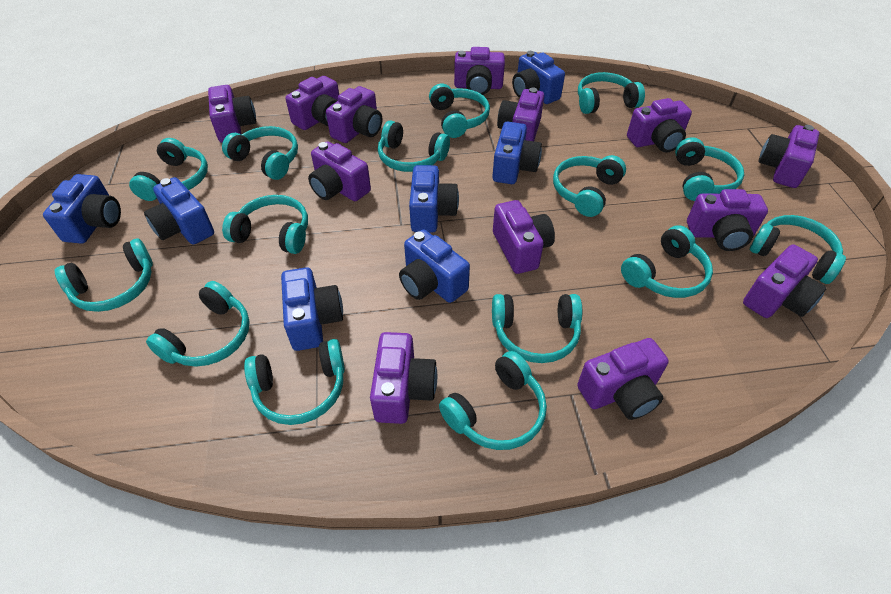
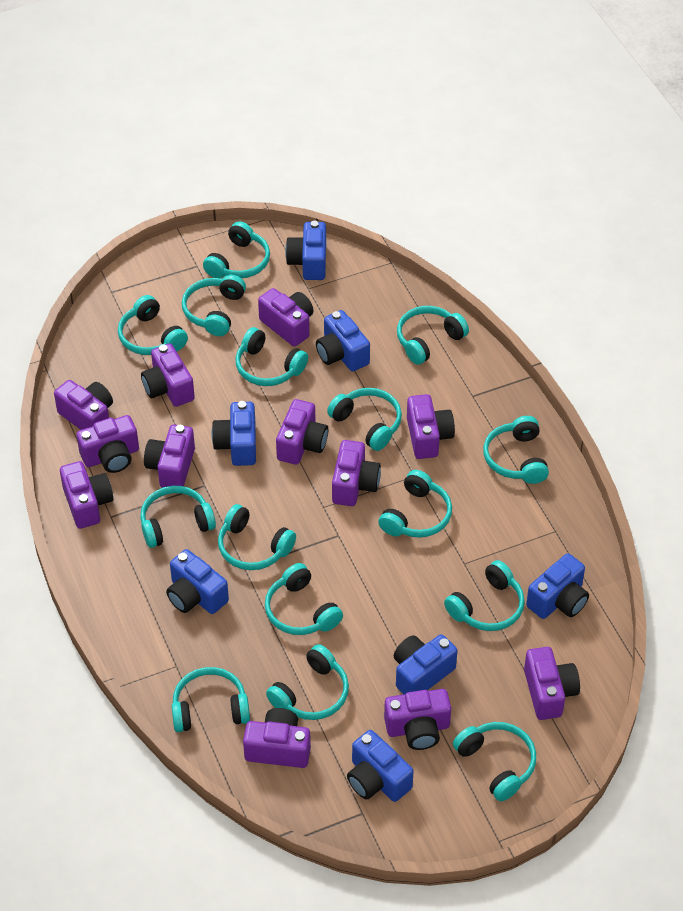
purple camera: 13 -> 12

